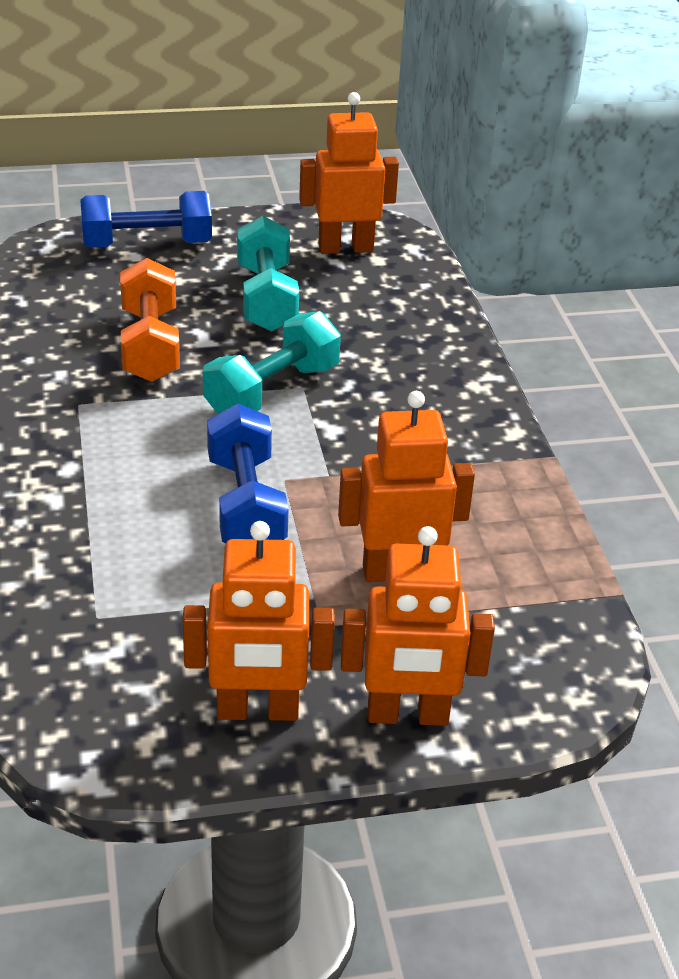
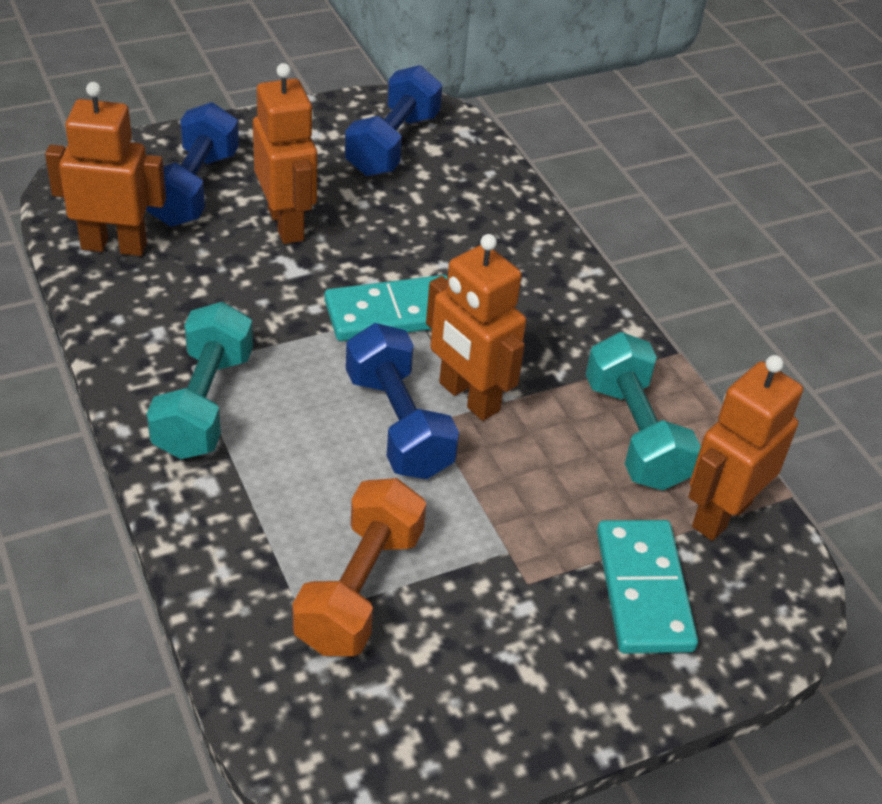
blue dumbbell: 2 -> 3
turquoise domino: 0 -> 2

